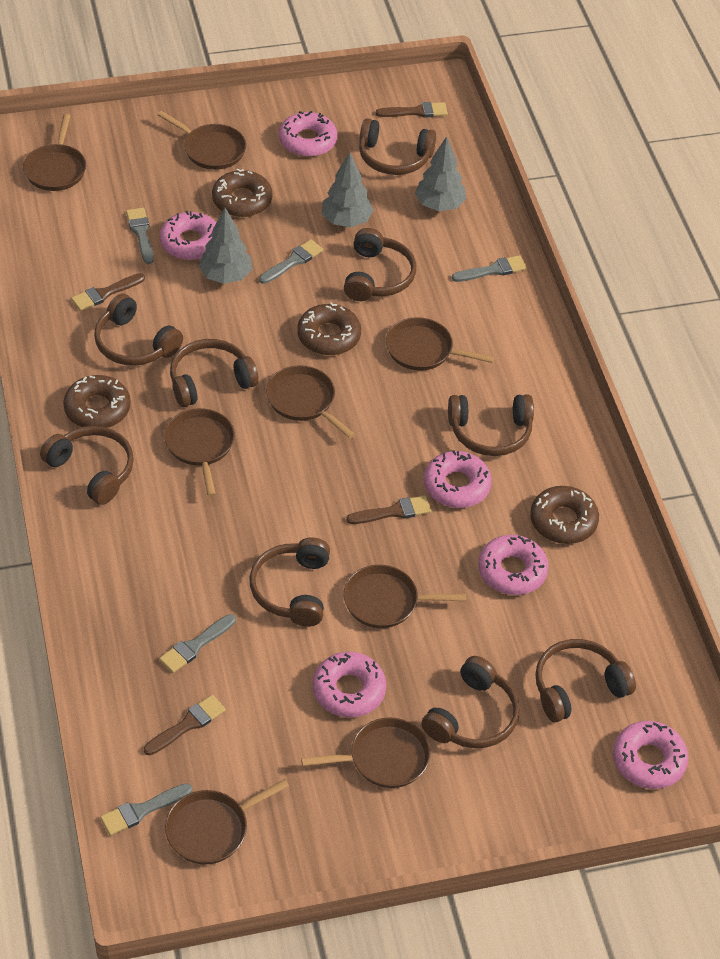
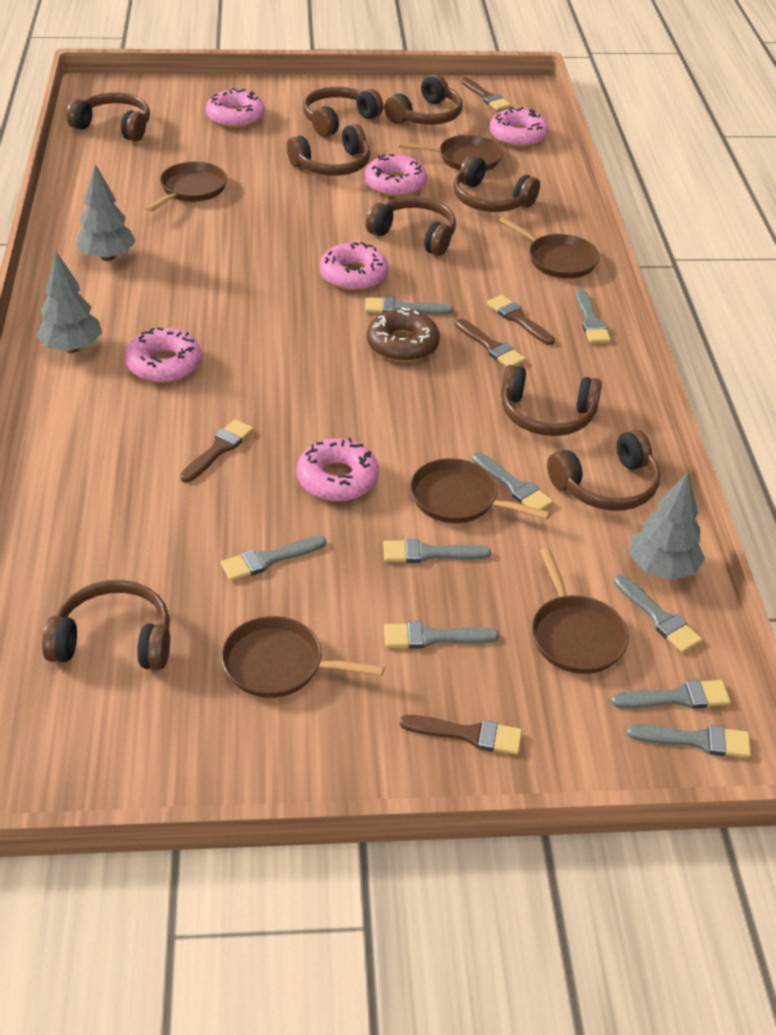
brown brush: 4 -> 5
brown donut: 4 -> 1
brown pan: 8 -> 6
grey brush: 5 -> 9

